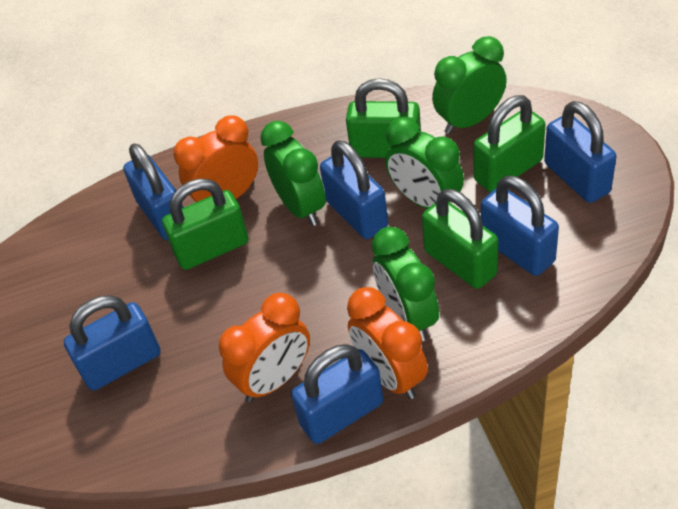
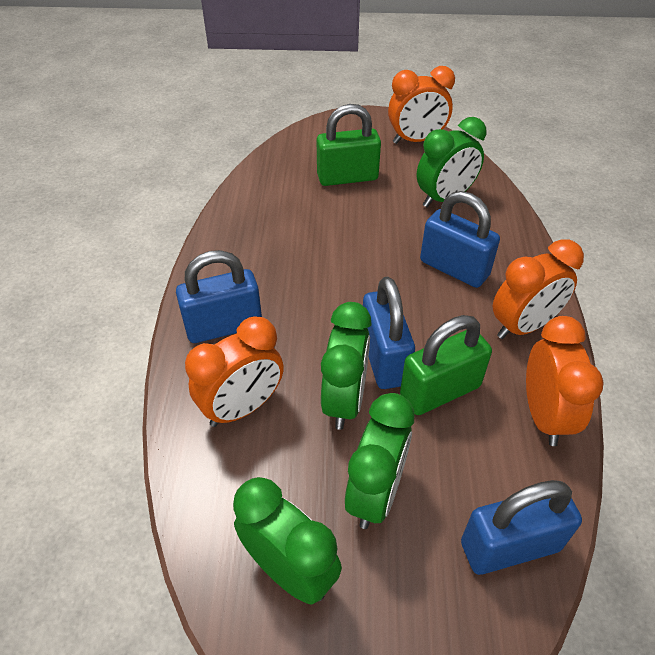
blue padlock: 6 -> 4
green padlock: 4 -> 2
orange clock: 3 -> 4

